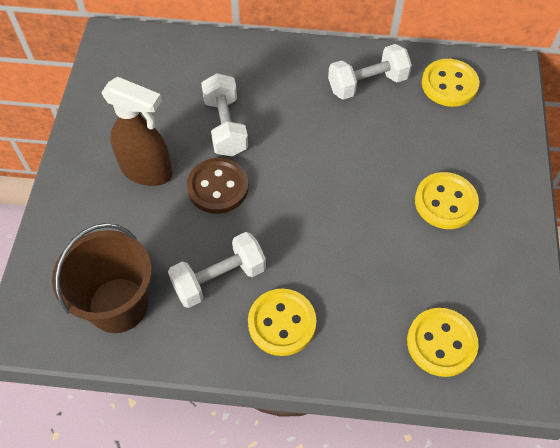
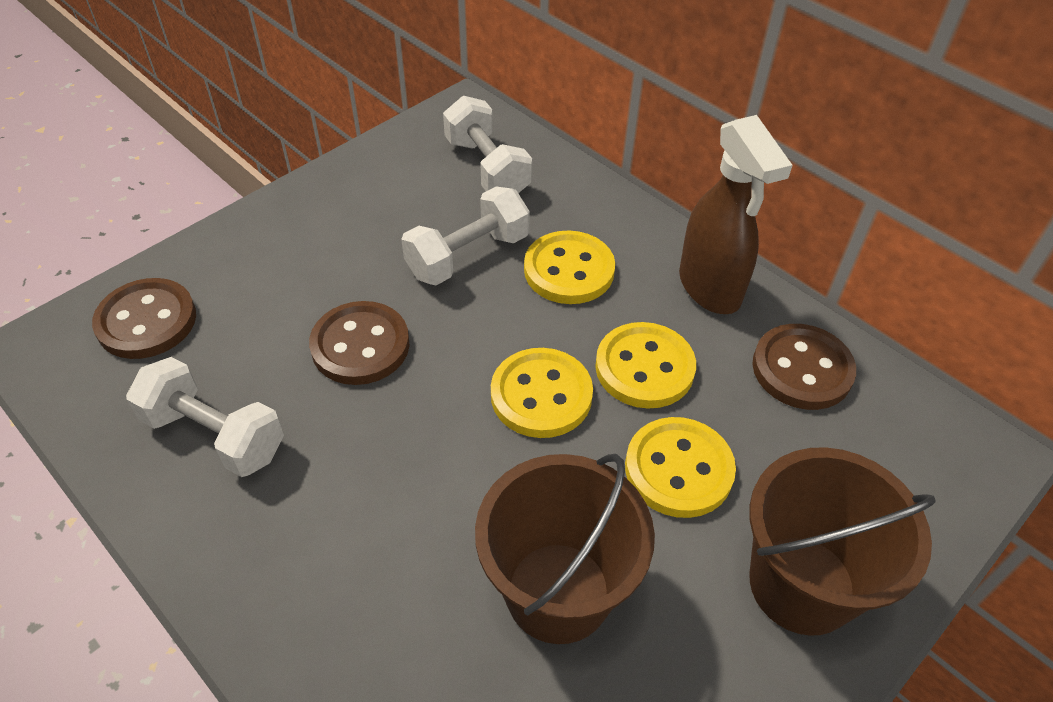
brown bucket: 1 -> 2
brown button: 1 -> 3

